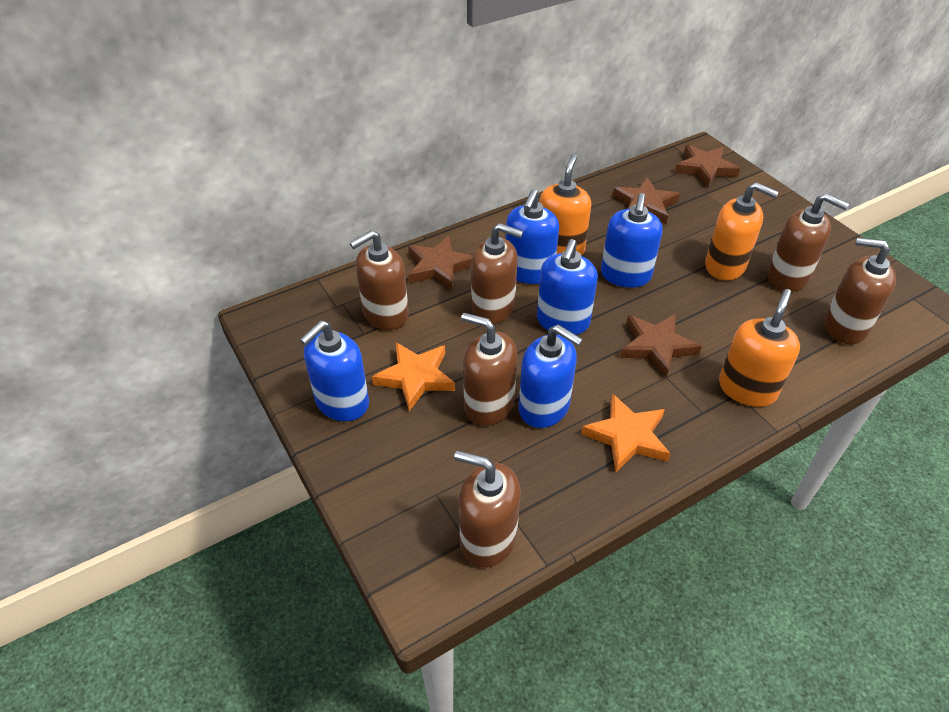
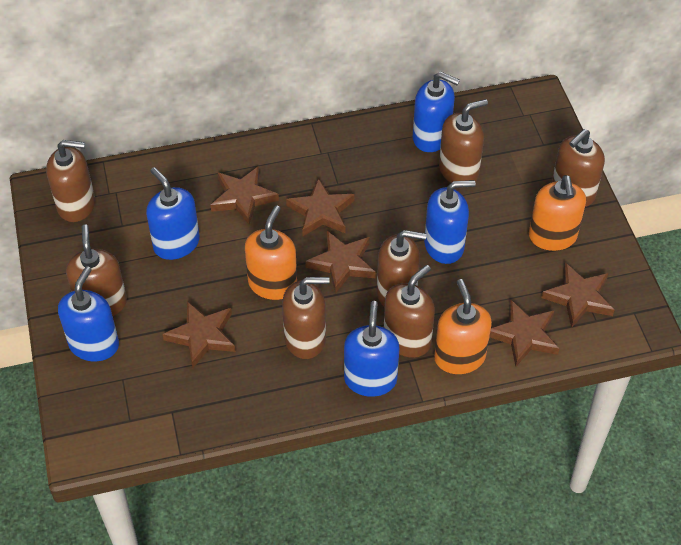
brown soap dispenser: 6 -> 7
brown star: 4 -> 6
orange star: 2 -> 0

